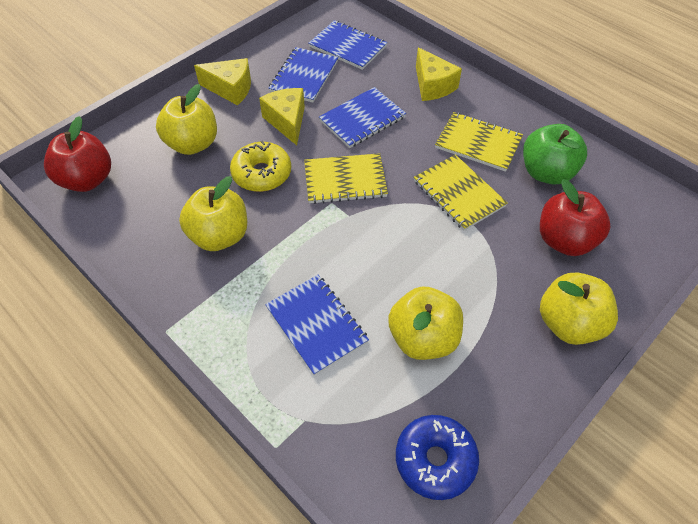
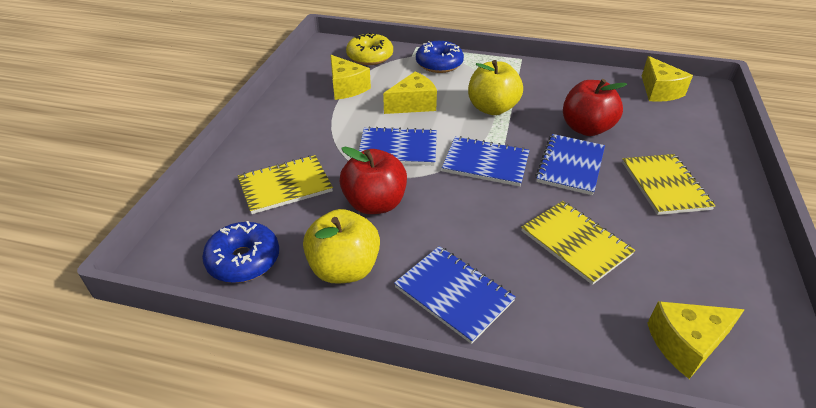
blue donut: 1 -> 2
green apple: 1 -> 0
yellow apple: 4 -> 2
yellow cheese: 3 -> 4

